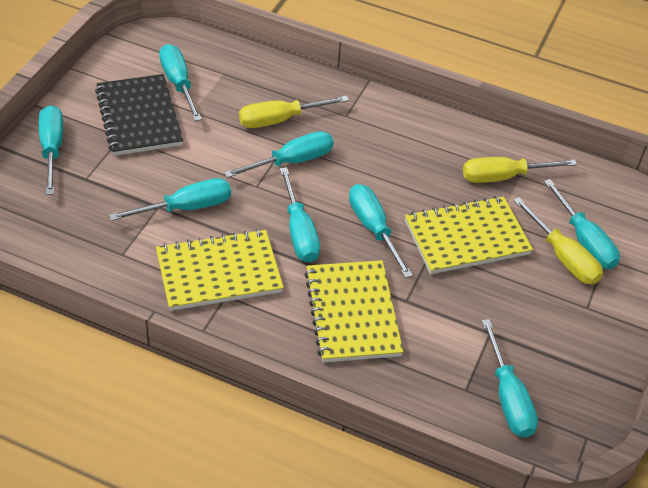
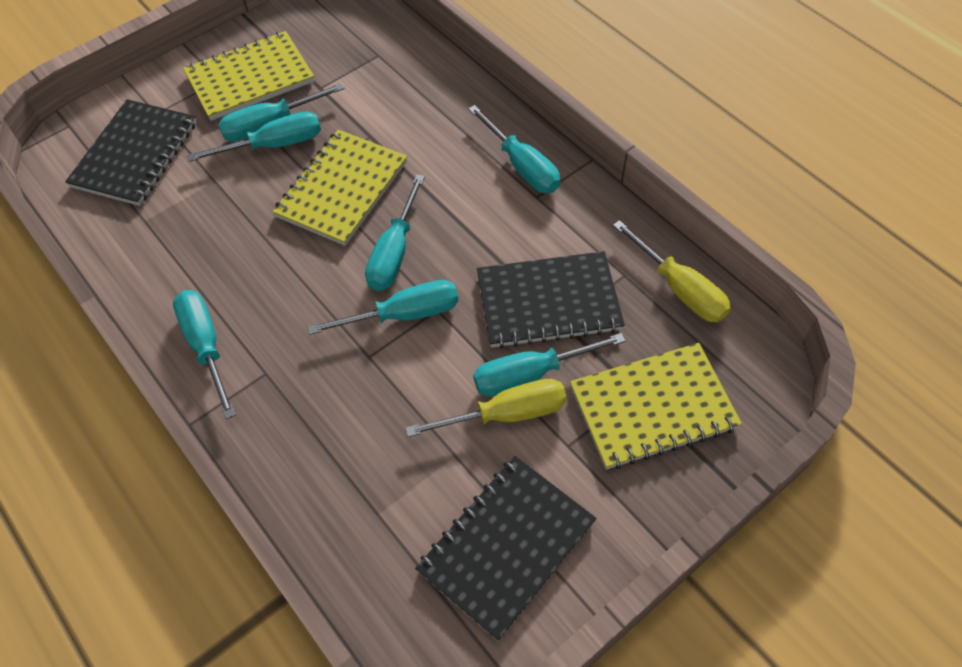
black notebook: 1 -> 3
turquoise screwdriver: 8 -> 7
yellow screwdriver: 3 -> 2

